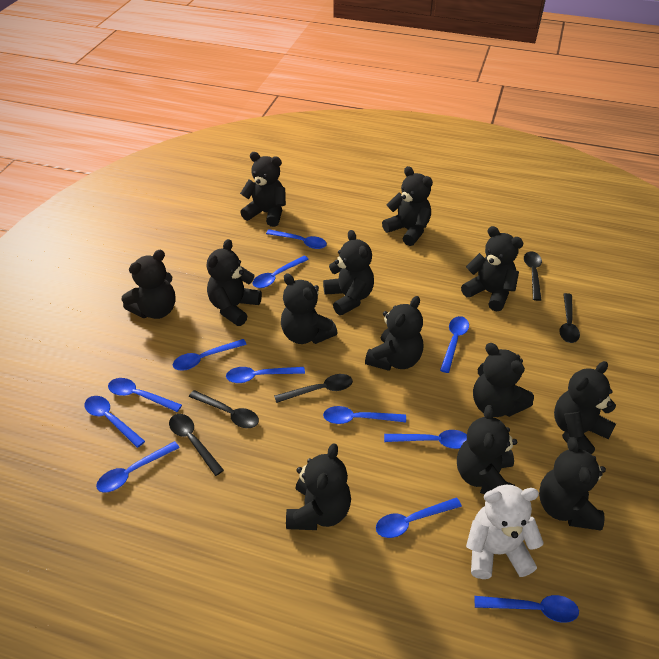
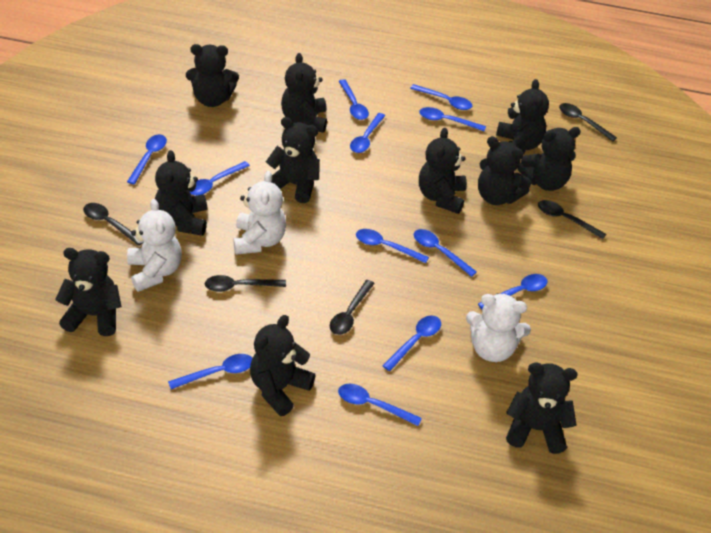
black teddy bear: 13 -> 11
white teddy bear: 1 -> 3

